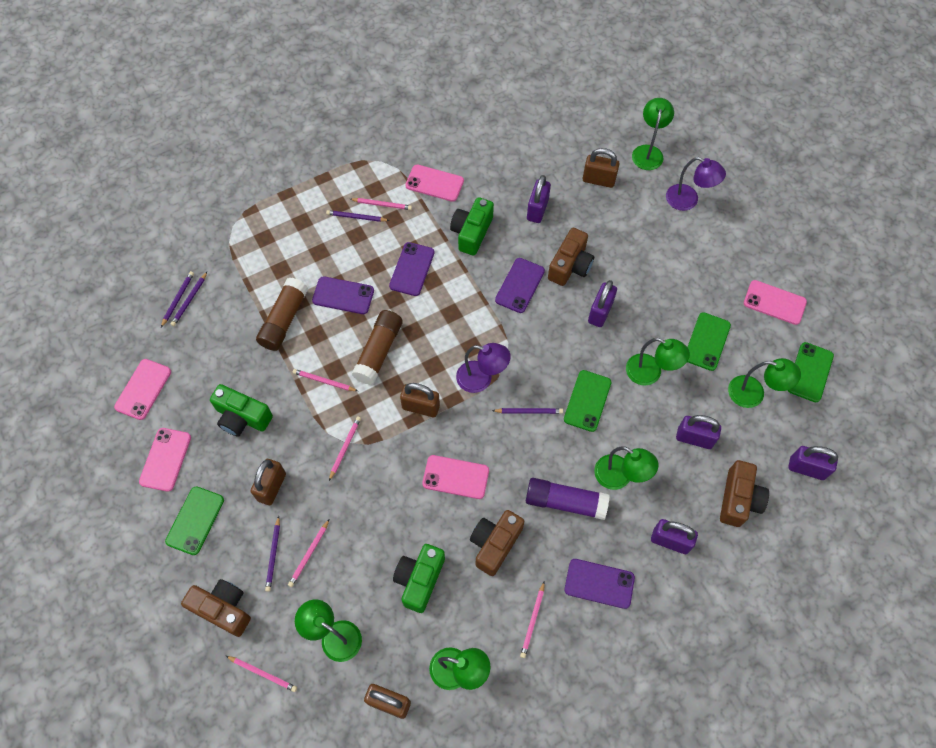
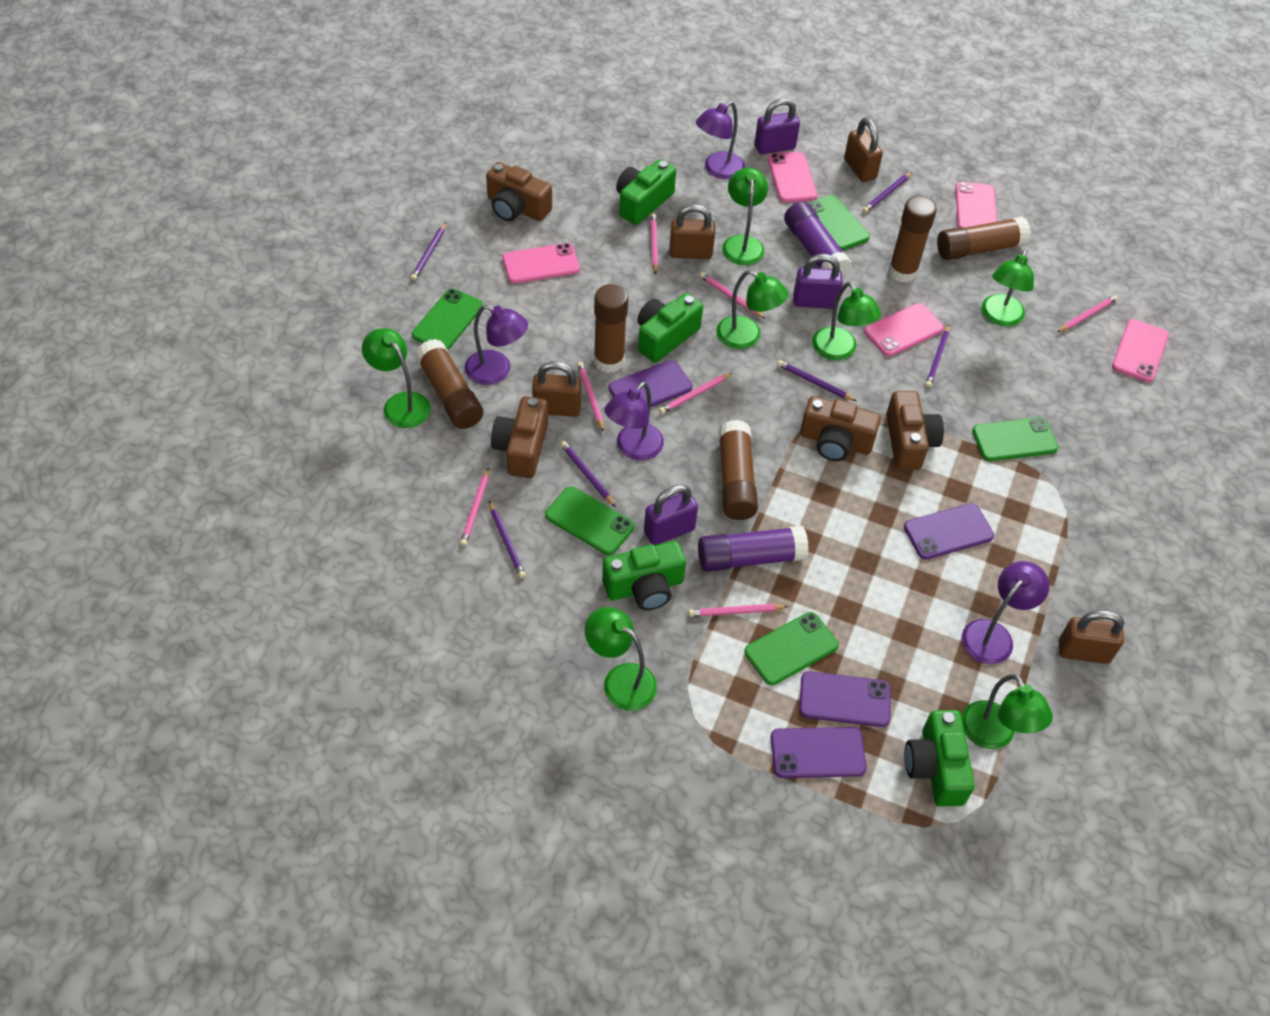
brown glue stick: 2 -> 5
green camera: 3 -> 4
green lamp: 6 -> 7
green phone: 4 -> 5
pink pencil: 6 -> 7
purple glue stick: 1 -> 2
purple lamp: 2 -> 4
purple padlock: 5 -> 3
purple pencil: 5 -> 6

